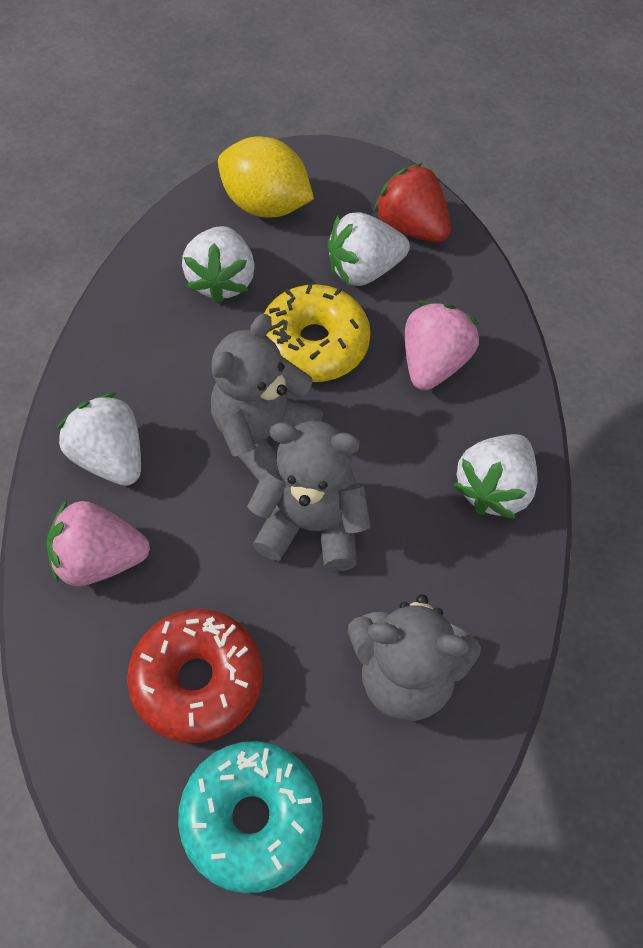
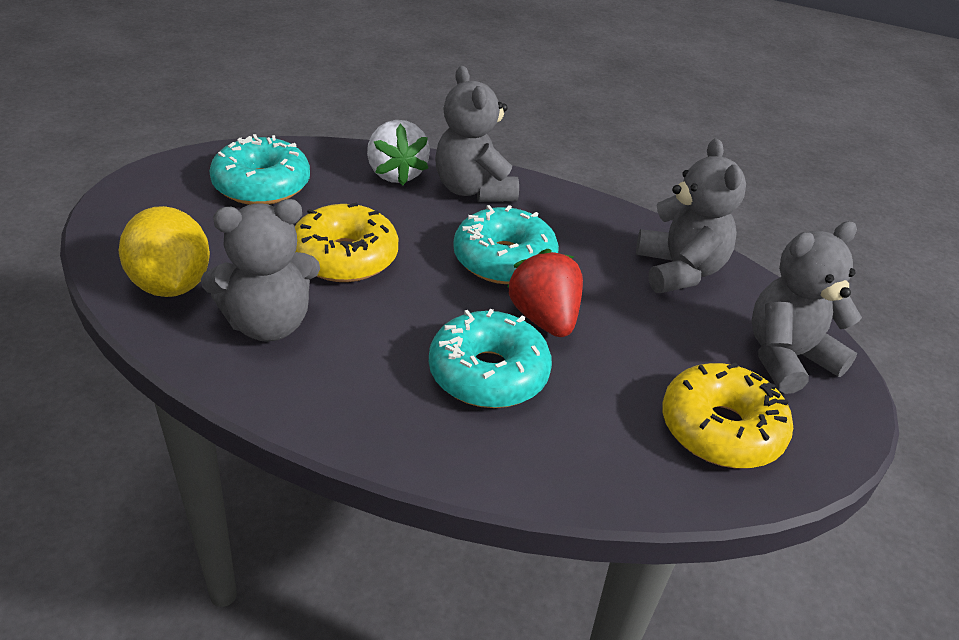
grey teddy bear: 3 -> 4
pink strawberry: 2 -> 0
red donut: 1 -> 0
turquoise donut: 1 -> 3
white strawberry: 4 -> 1
yellow donut: 1 -> 2

